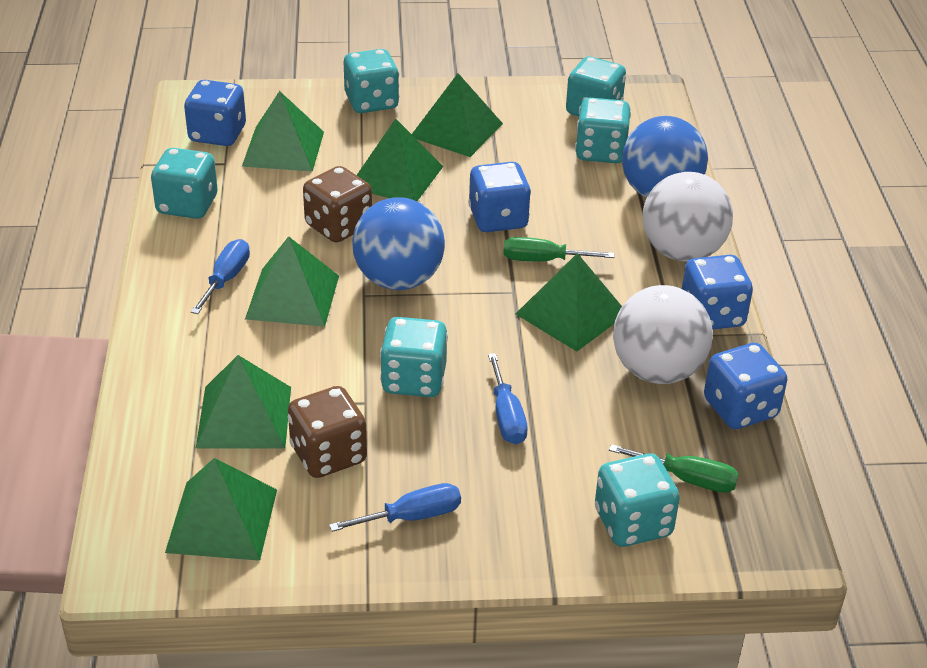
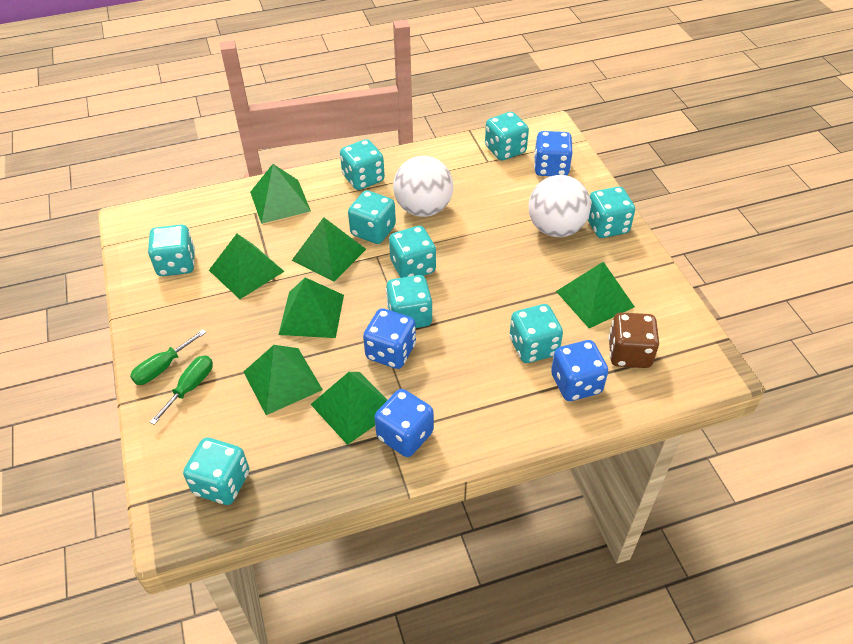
blue ball: 2 -> 0
blue screwdriver: 3 -> 0
brown dice: 2 -> 1
turquoise dice: 6 -> 9

